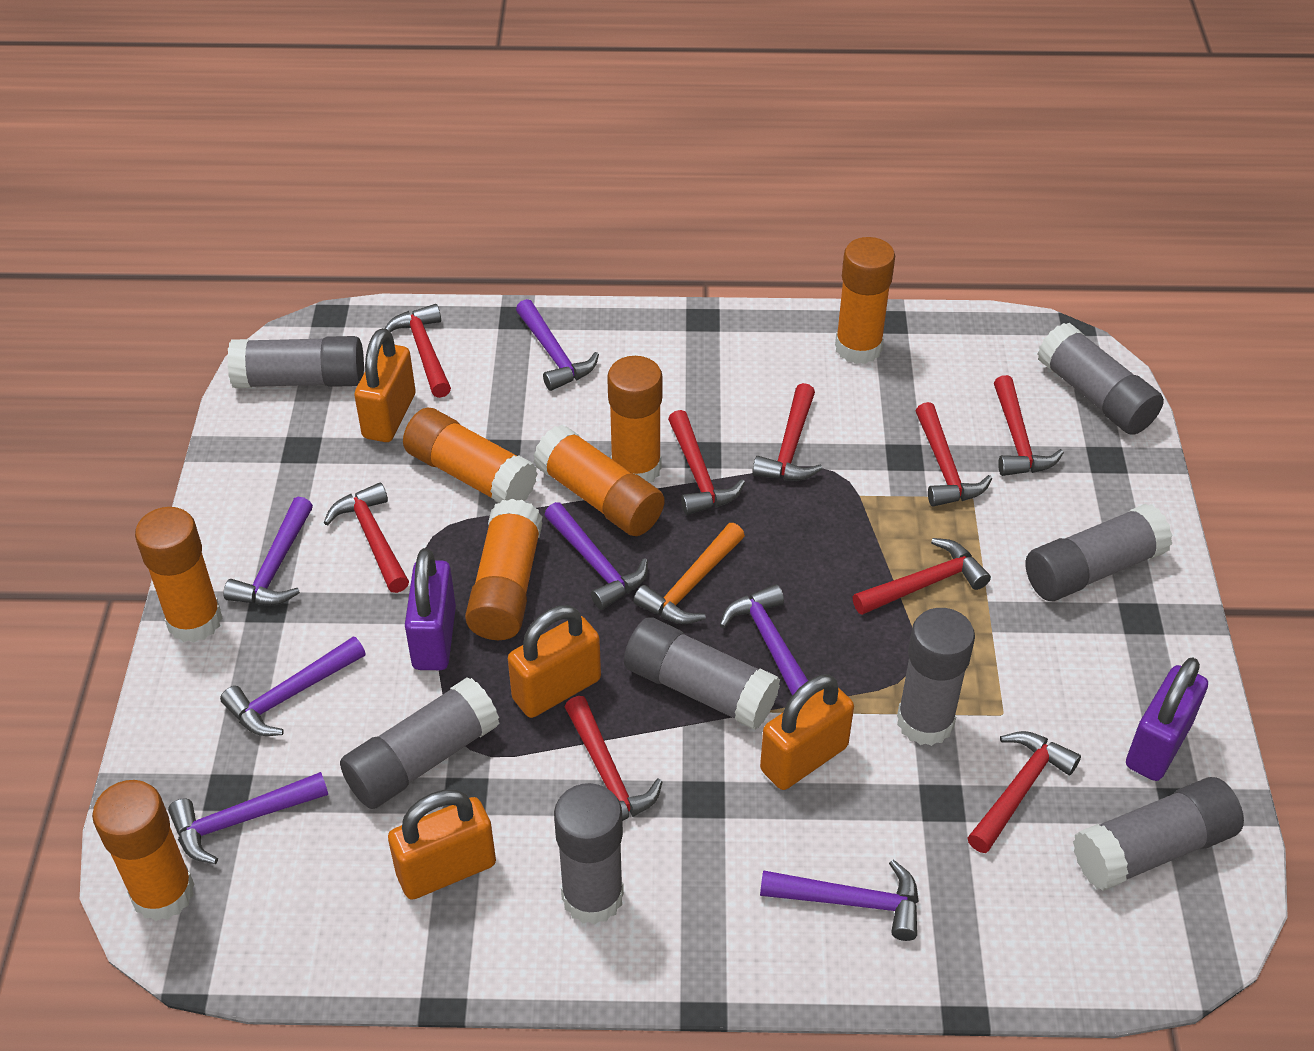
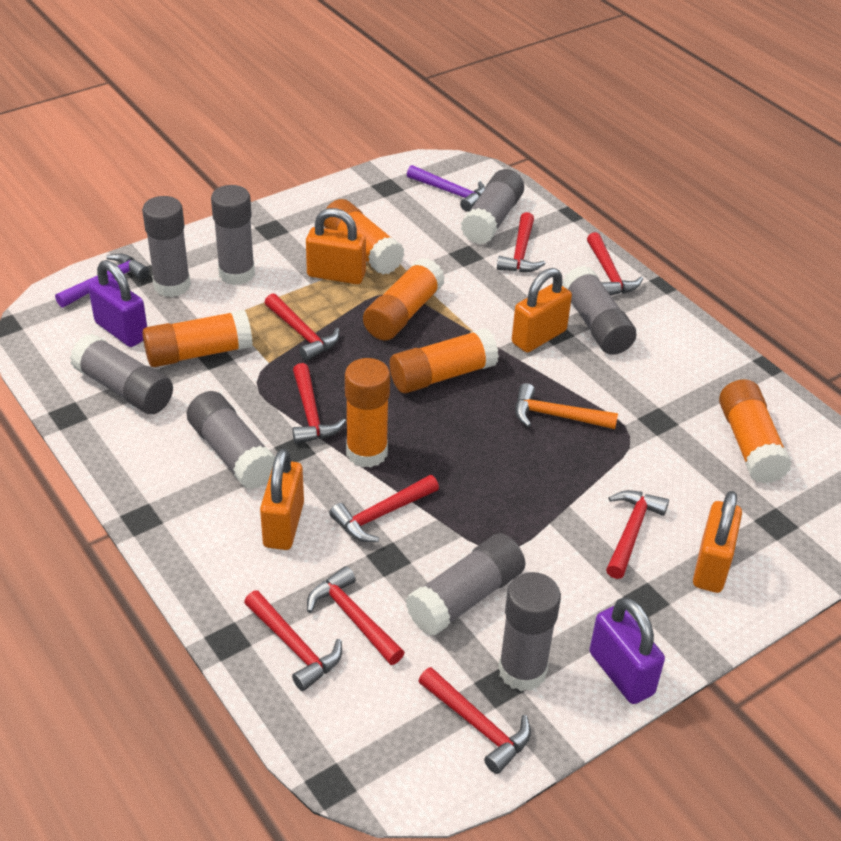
orange glue stick: 7 -> 6
purple hammer: 7 -> 2

